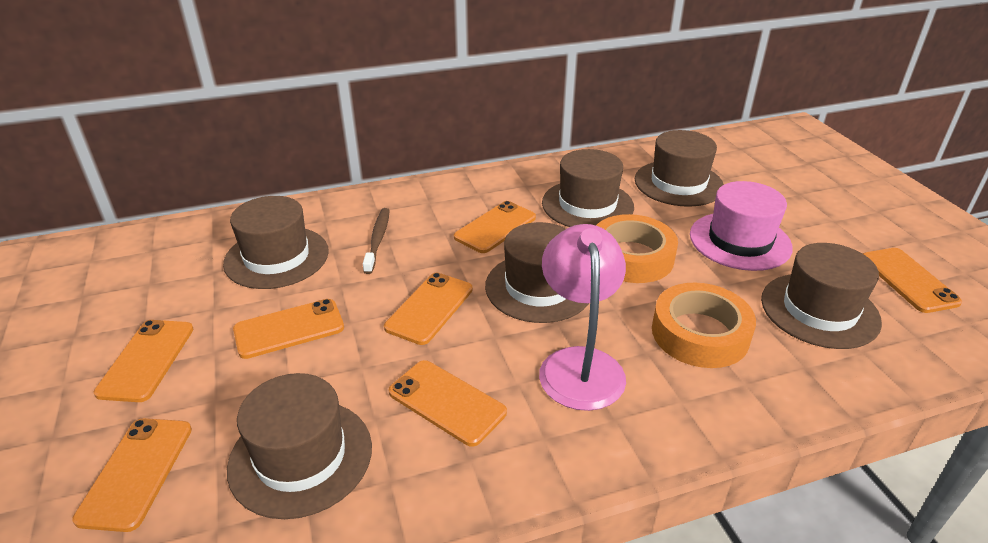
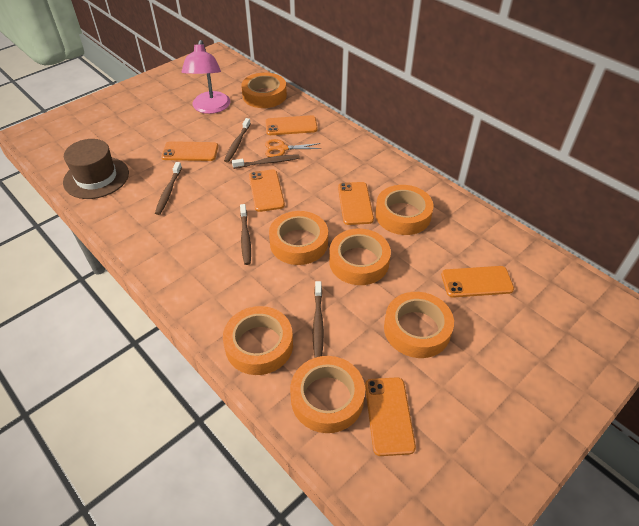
brown hat: 6 -> 1
brown toothbrush: 1 -> 5
orange phone: 7 -> 6
orange scissors: 0 -> 1
orange tape: 2 -> 7
pink hat: 1 -> 0

